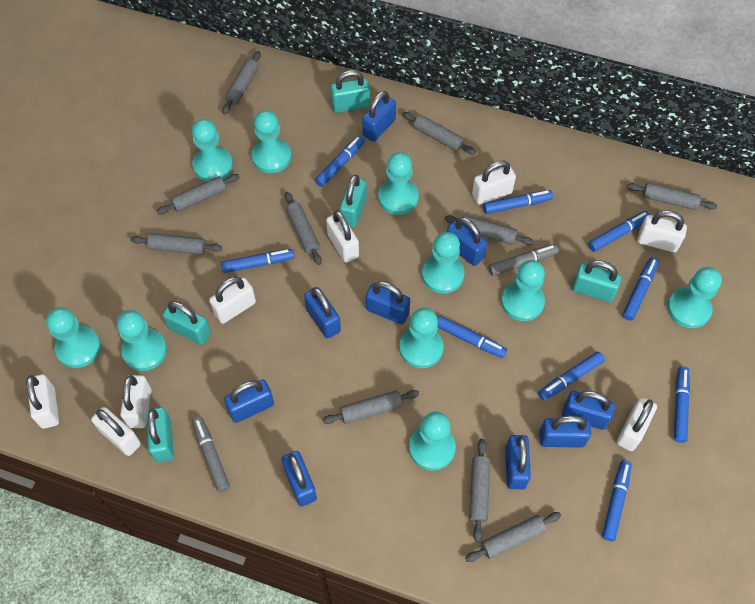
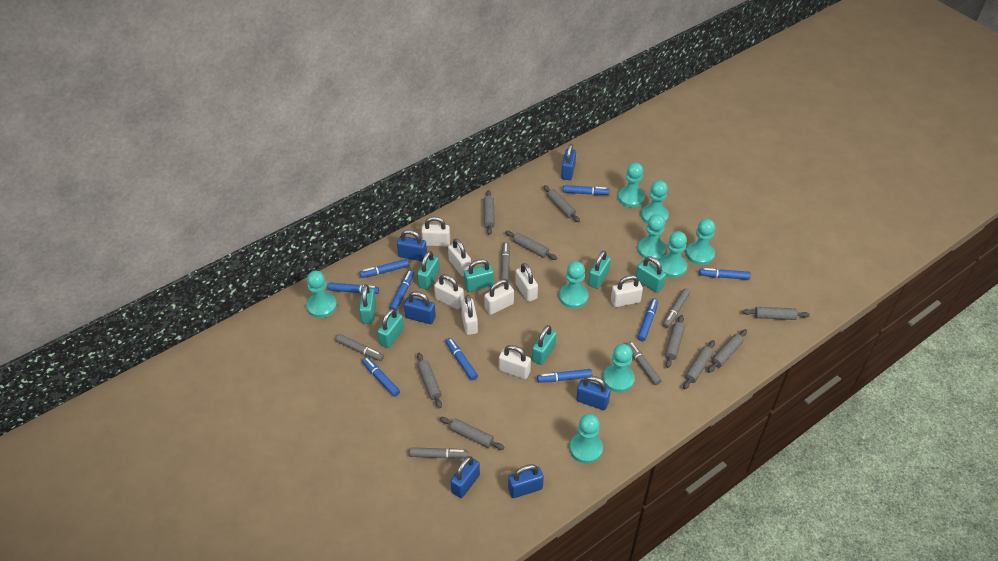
blue padlock: 9 -> 6
grey marker: 2 -> 5
grey rolling pin: 10 -> 9
turquoise padlock: 5 -> 7
turquoise pawn: 10 -> 9

